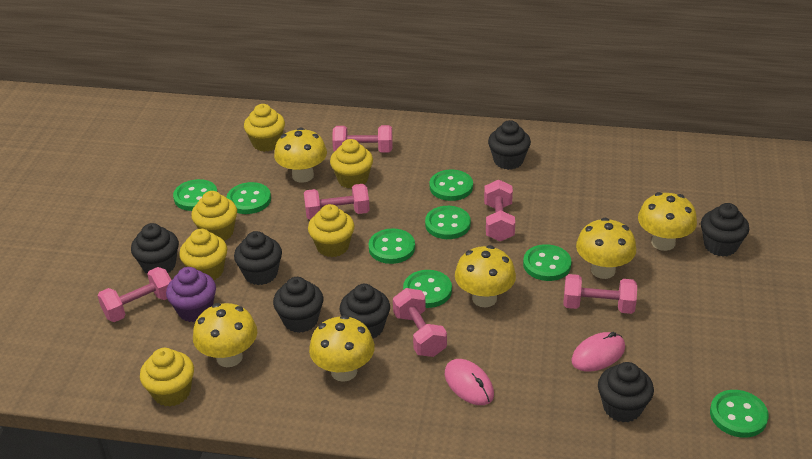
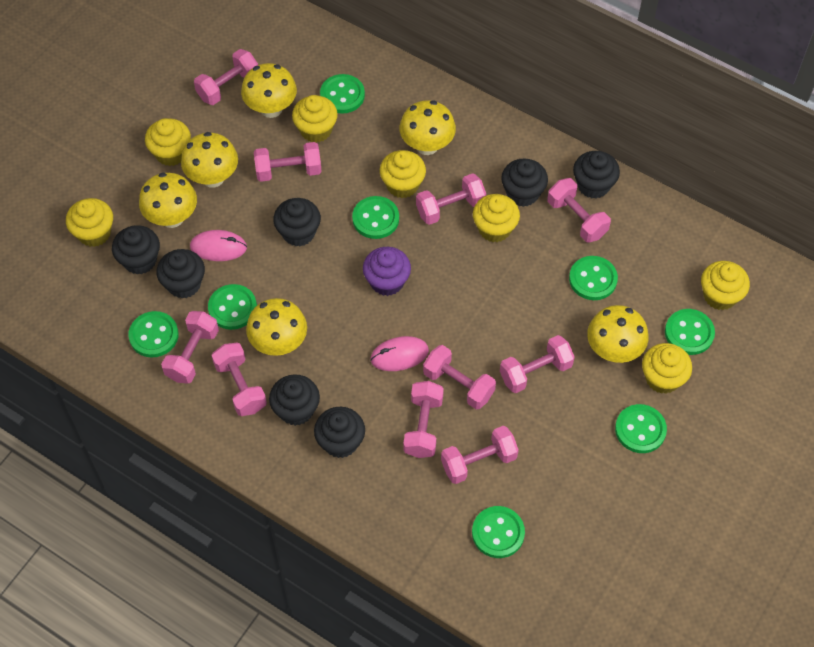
pink dumbbell: 6 -> 10
yellow cupcake: 6 -> 7

